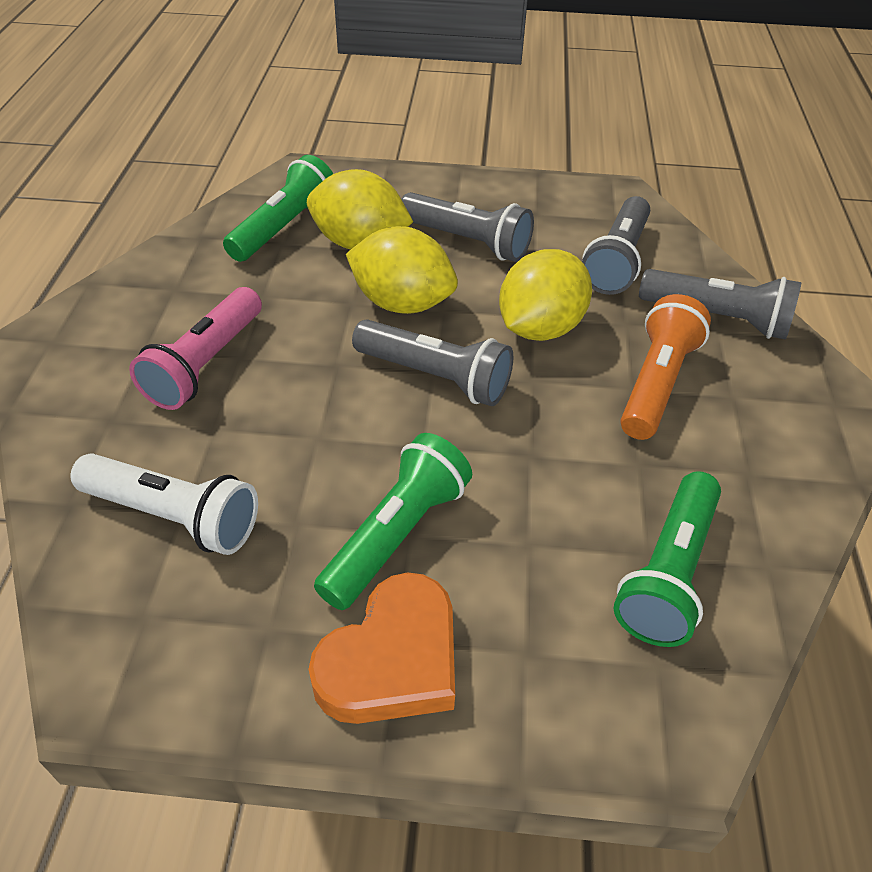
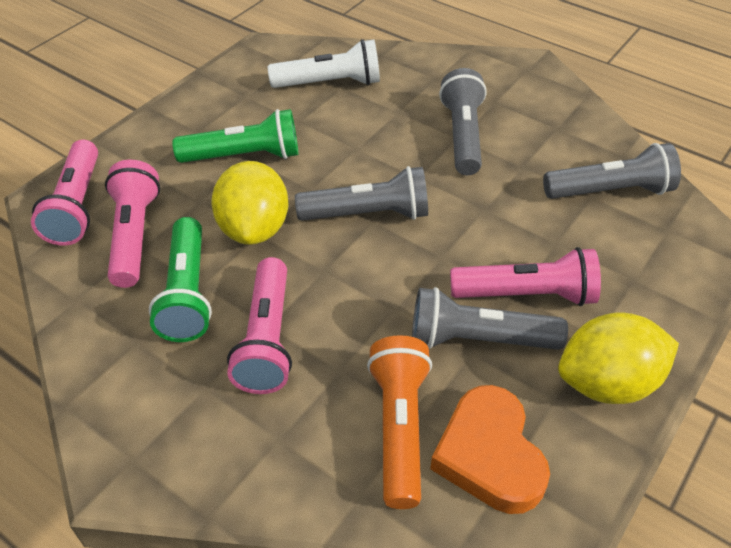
green flashlight: 3 -> 2
pink flashlight: 1 -> 4
yellow lemon: 3 -> 2

